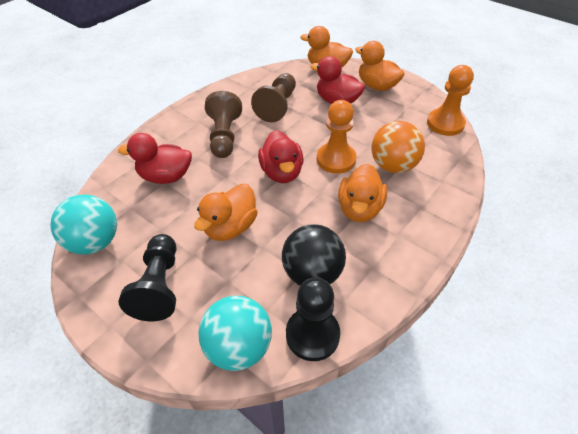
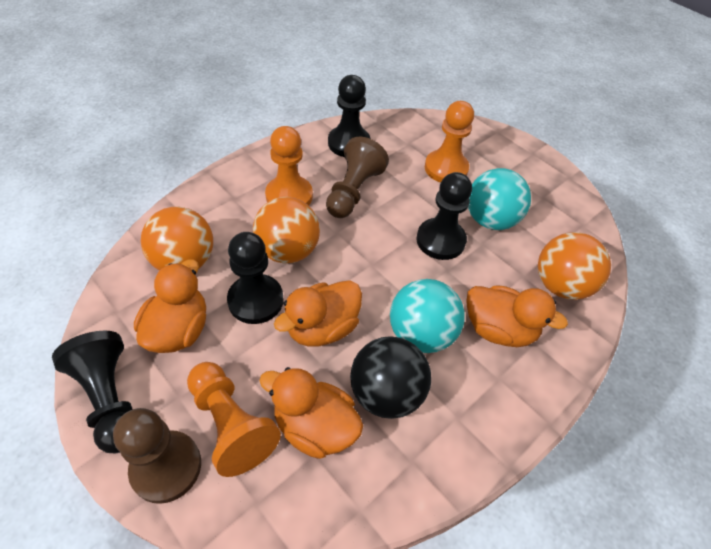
black pawn: 2 -> 4
orange ball: 1 -> 3
orange pawn: 2 -> 3
red duck: 3 -> 0

